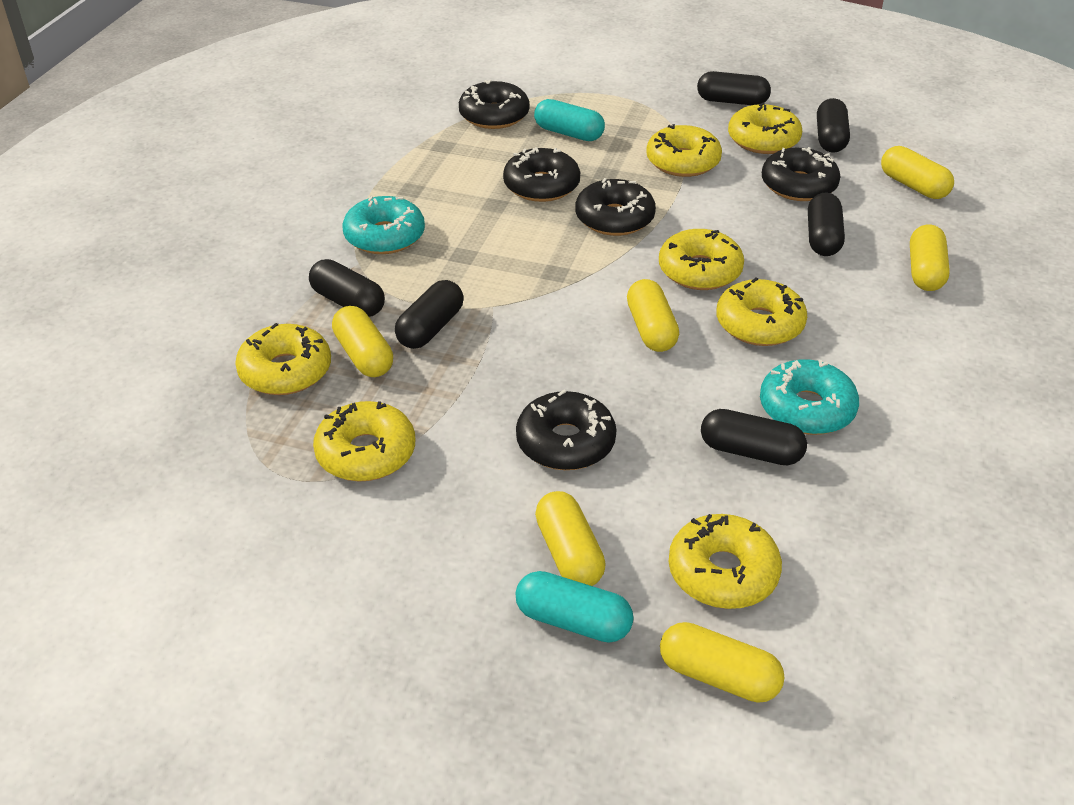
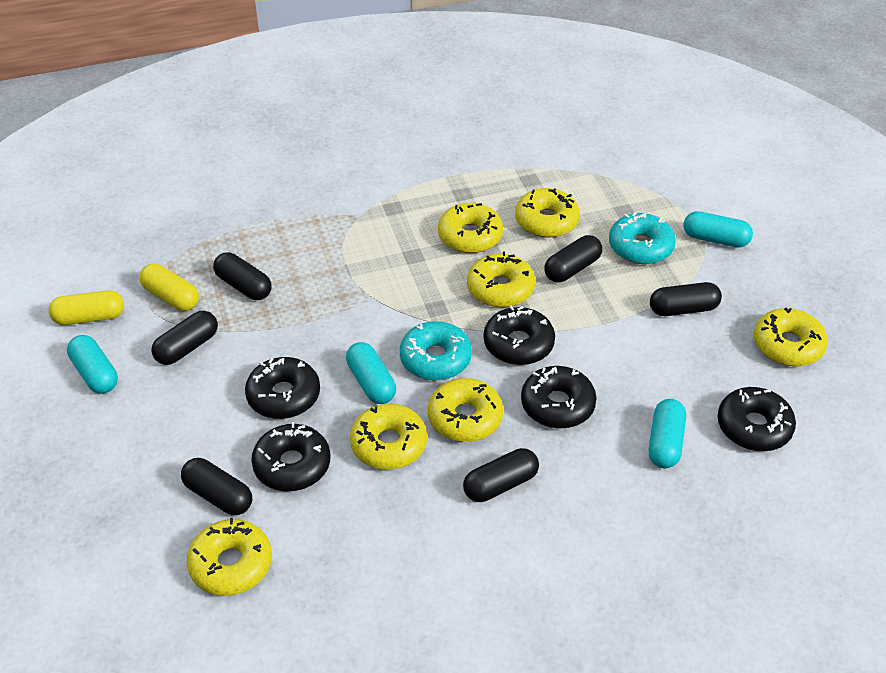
turquoise capsule: 2 -> 4
yellow capsule: 6 -> 2

